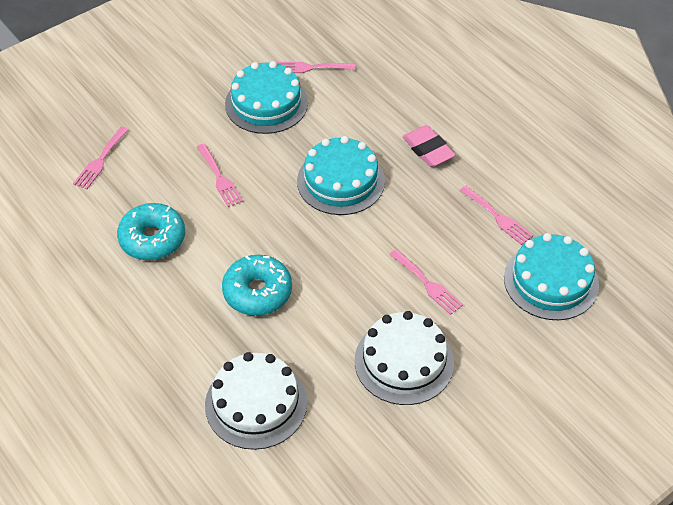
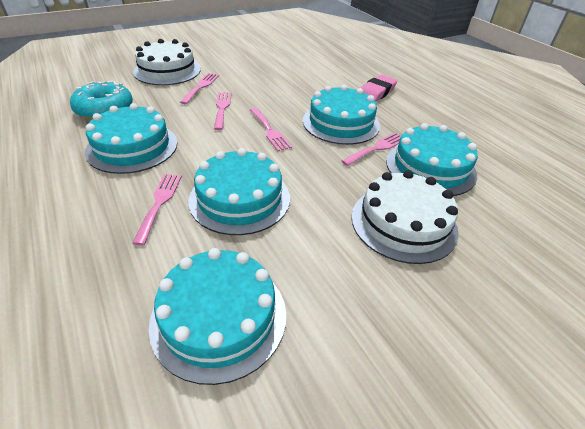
turquoise cake: 3 -> 5
turquoise donut: 2 -> 1

